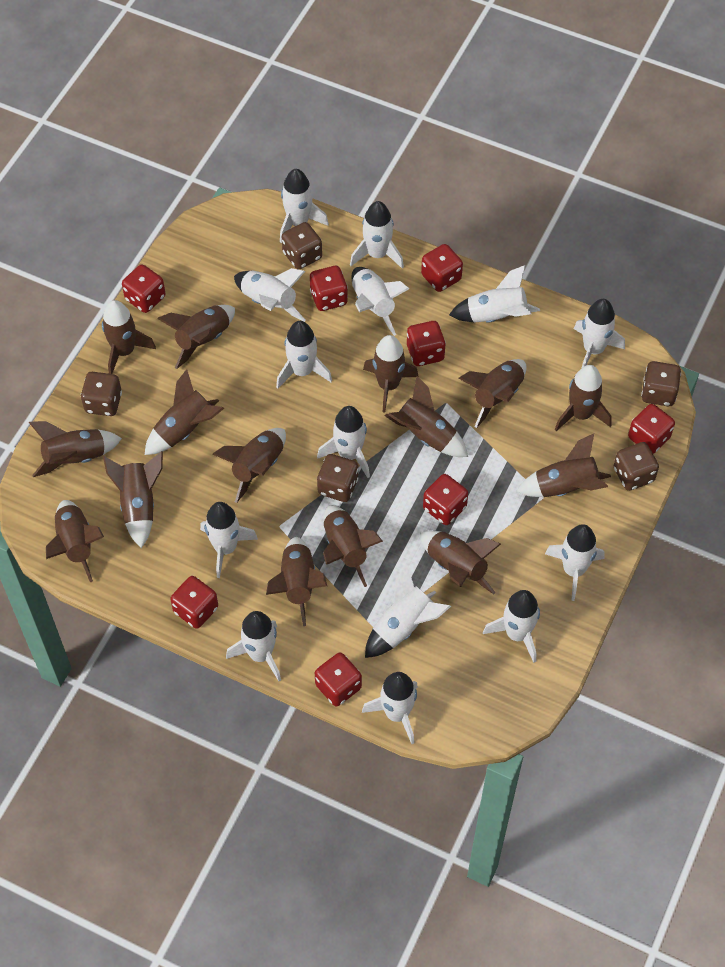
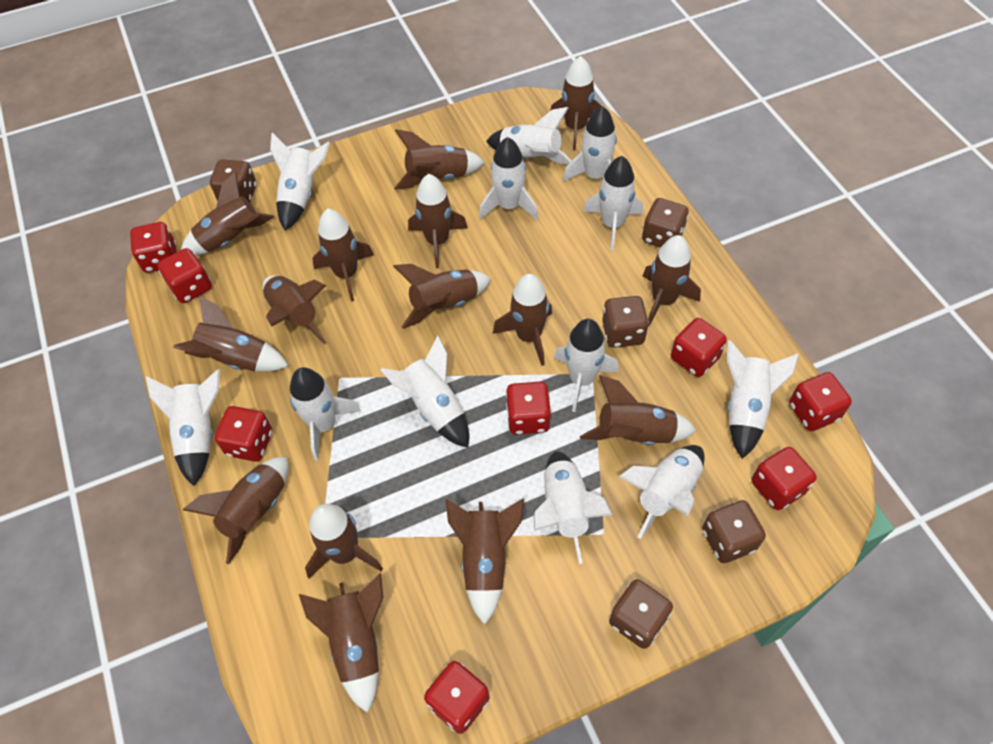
white rocket: 14 -> 12

